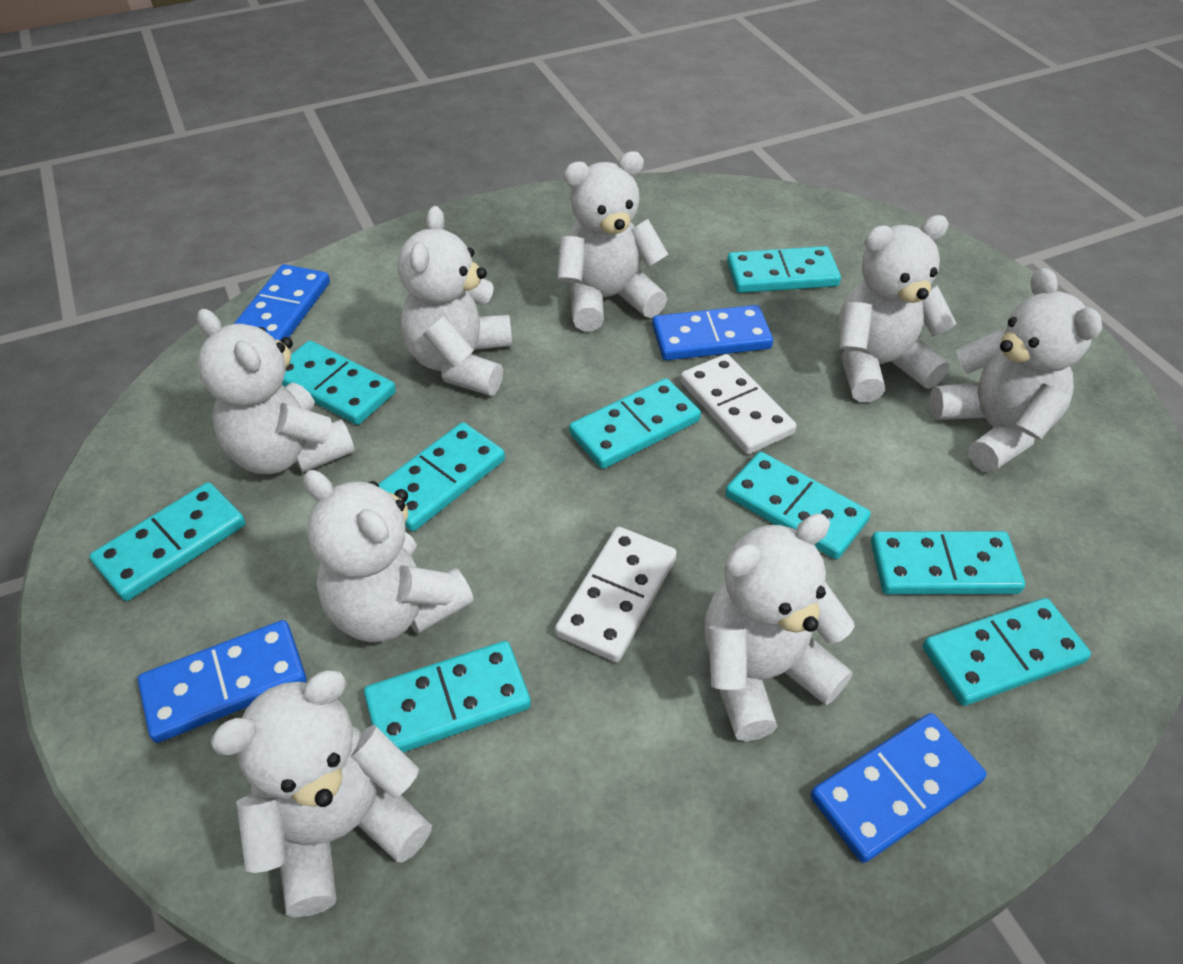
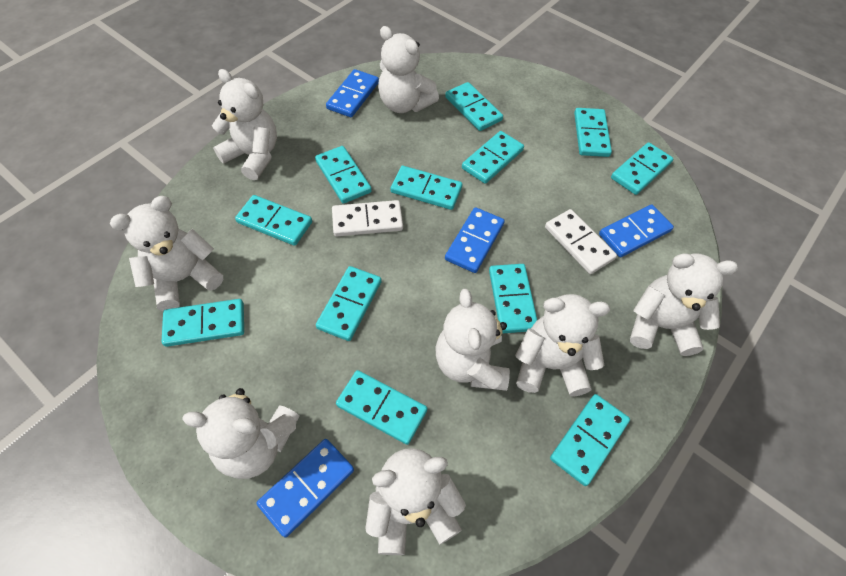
turquoise domino: 9 -> 12

